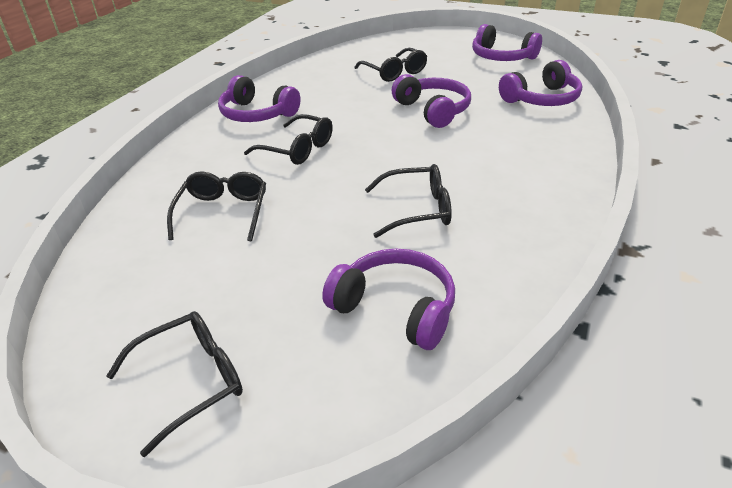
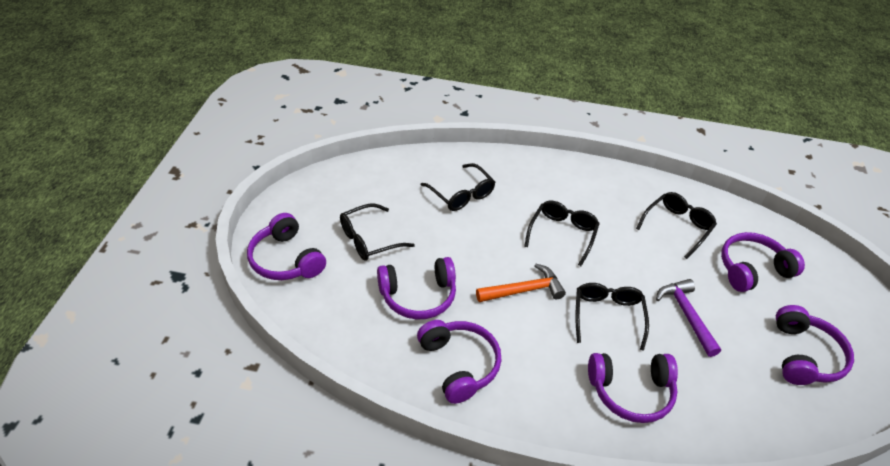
orange hammer: 0 -> 1
purple hammer: 0 -> 1
purple headphones: 5 -> 6

